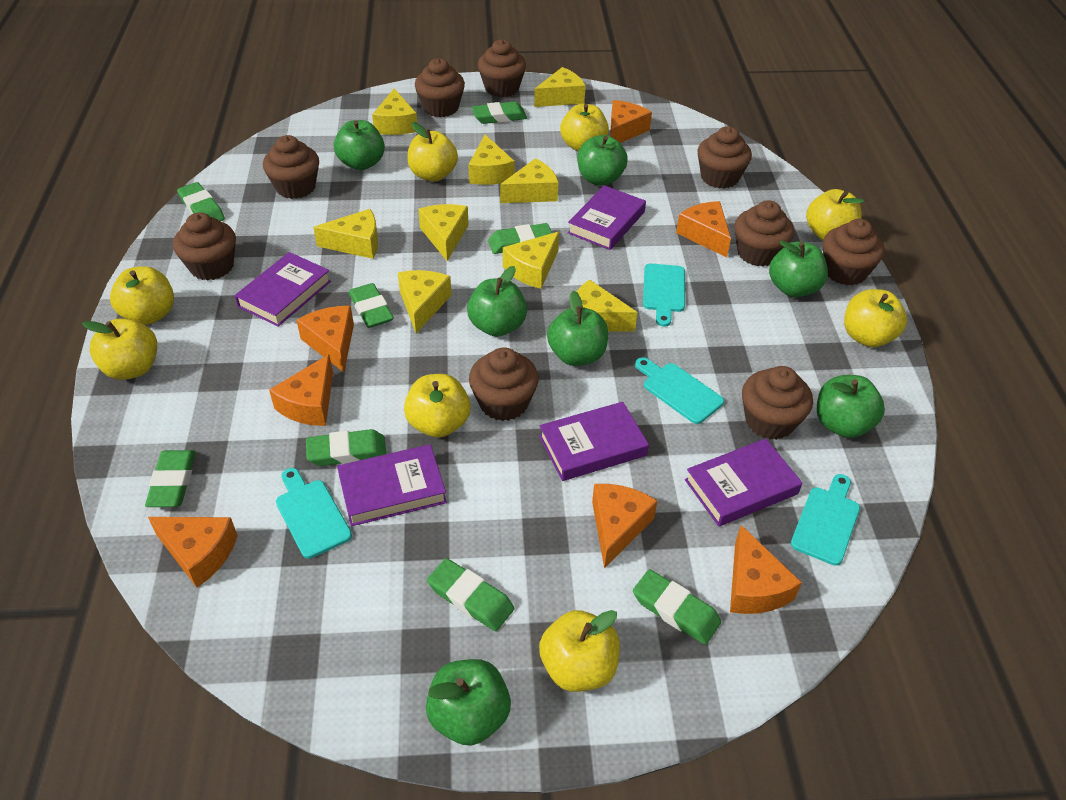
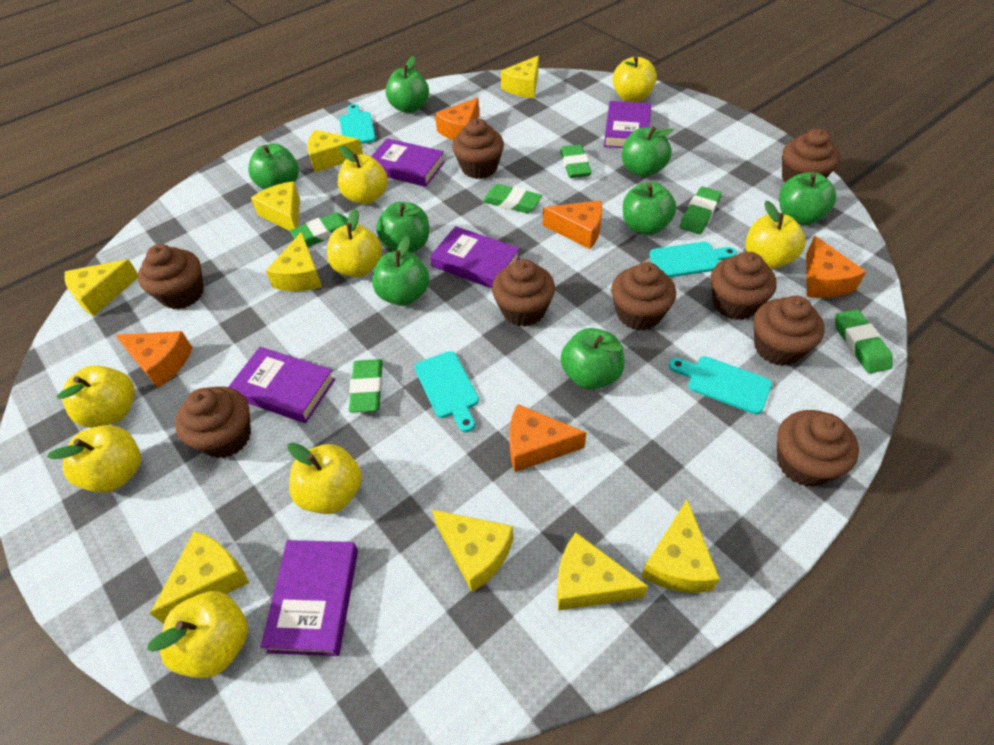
green apple: 7 -> 8
green eraser: 8 -> 6
orange cheese: 7 -> 5

